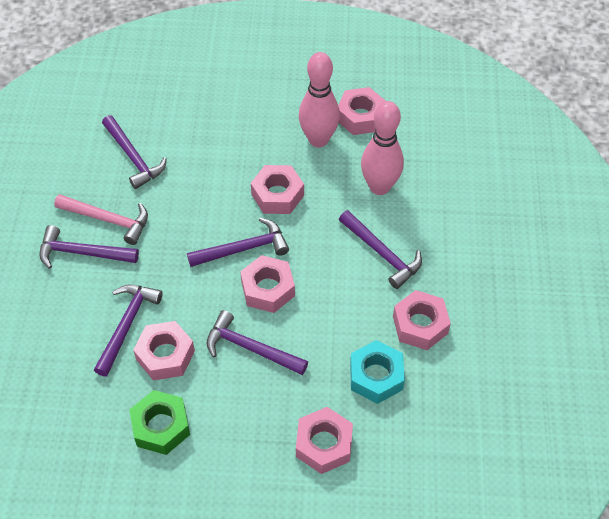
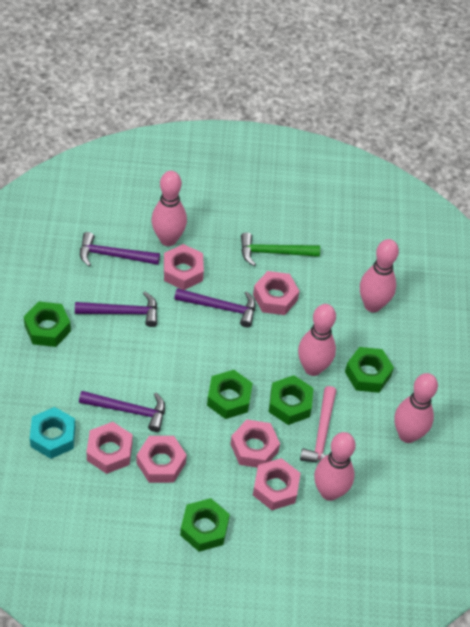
green hammer: 0 -> 1
green nut: 1 -> 5
pink bowling pin: 2 -> 5
purple hammer: 6 -> 4

